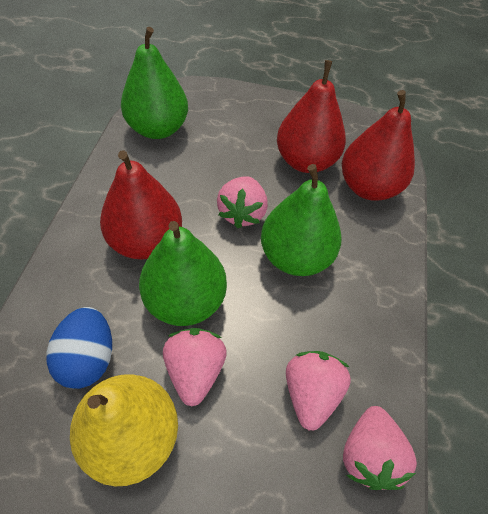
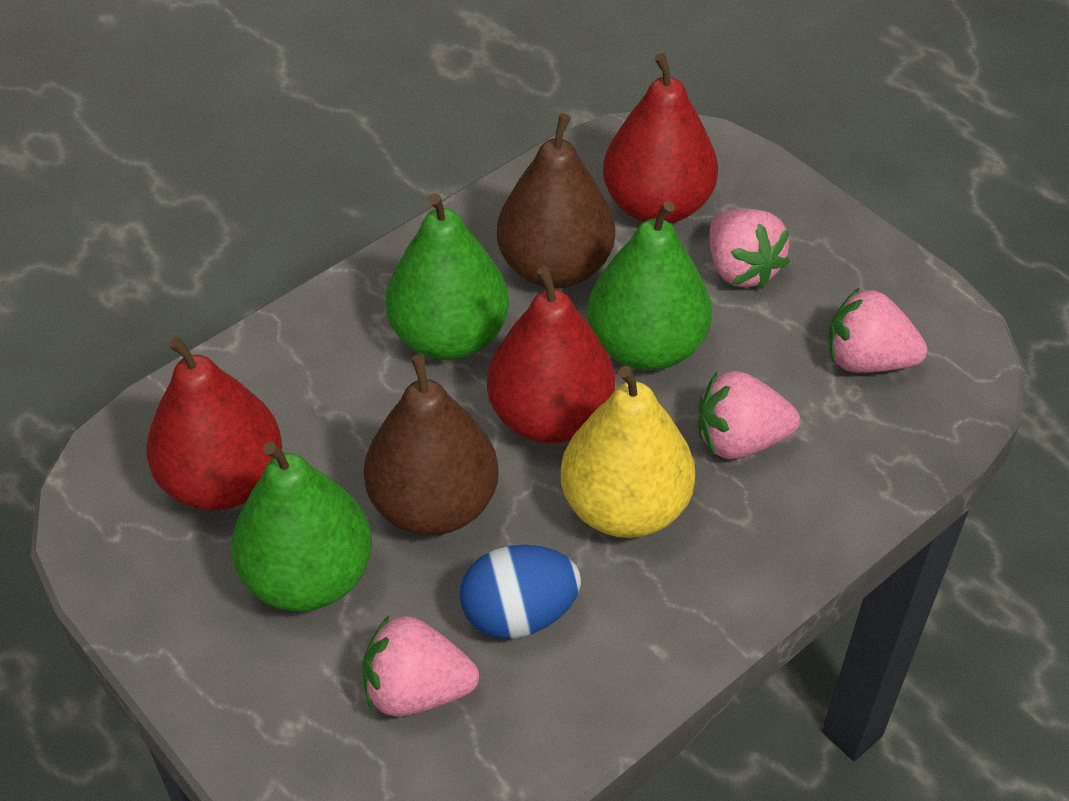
brown pear: 0 -> 2

